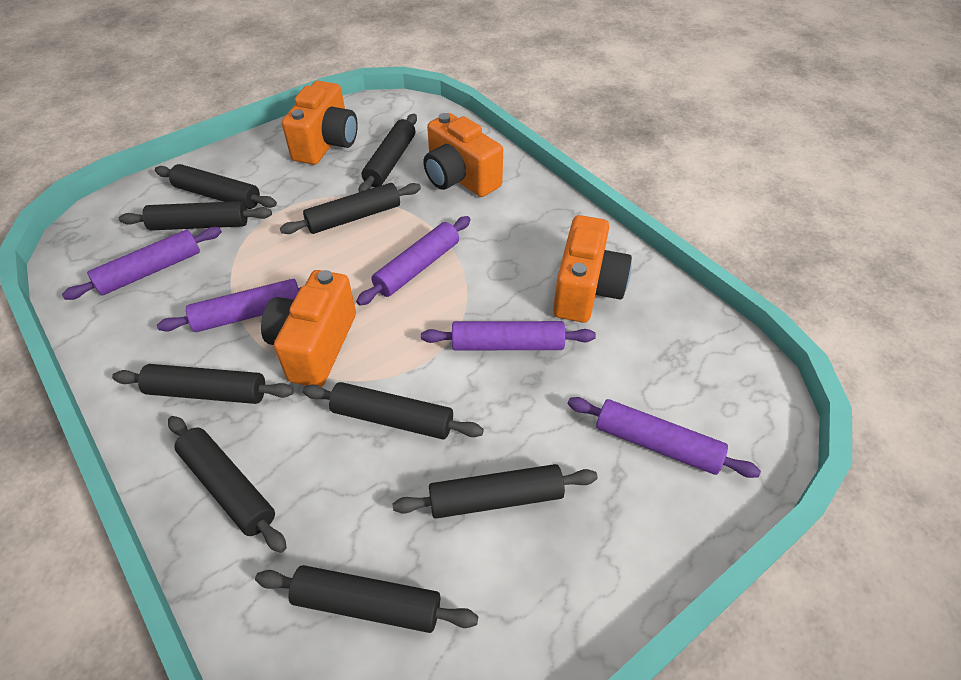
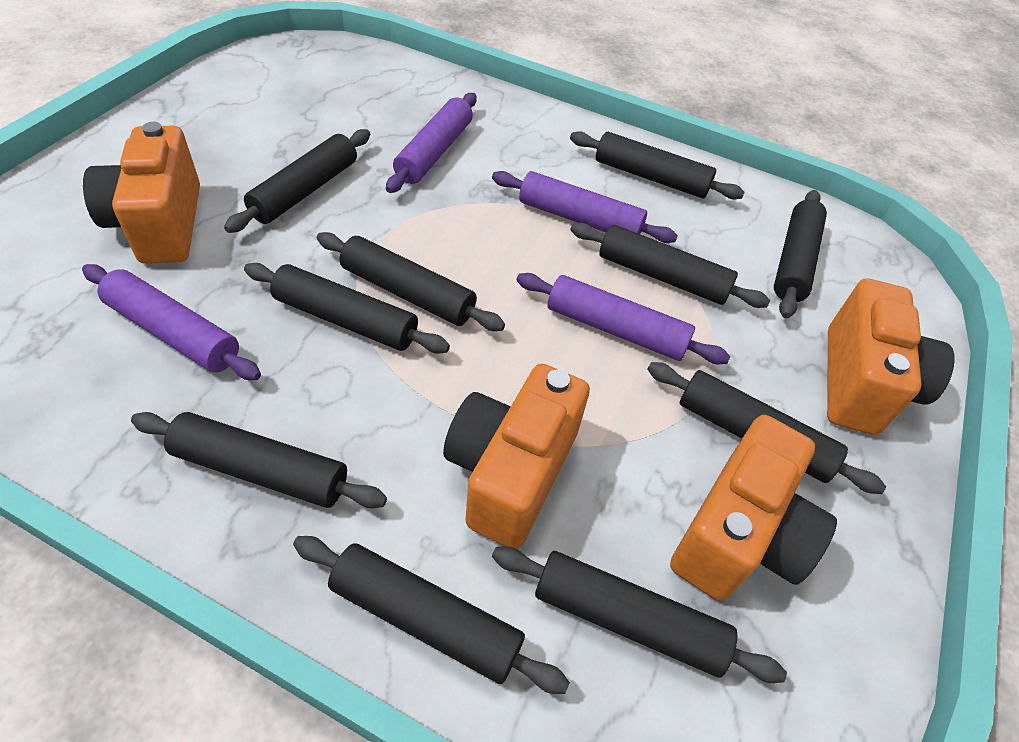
black rolling pin: 9 -> 10
purple rolling pin: 5 -> 4

